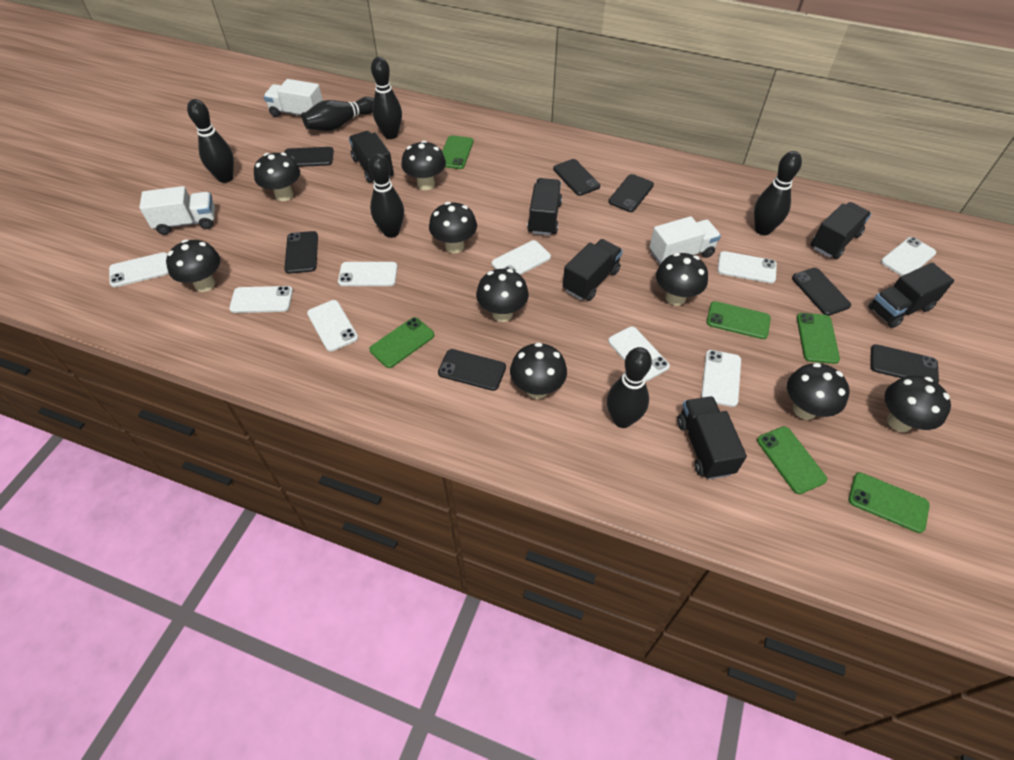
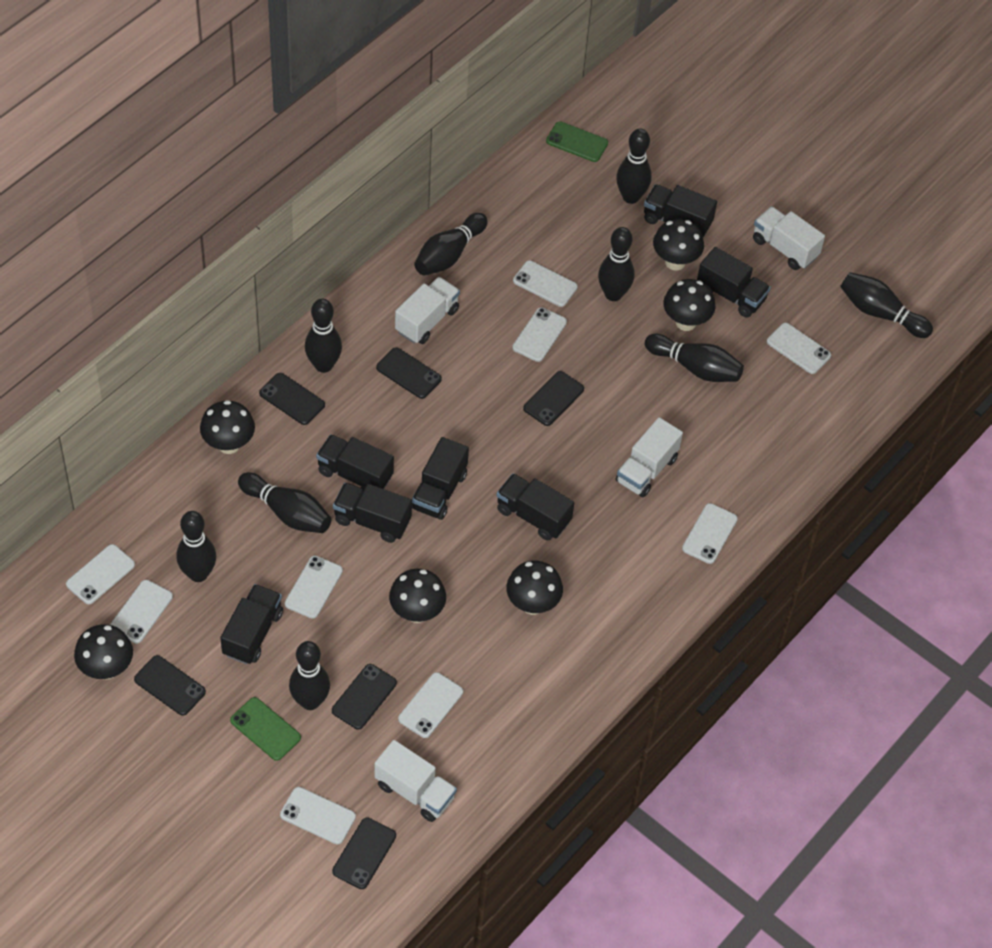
black bowling pin: 6 -> 9
black mushroom: 9 -> 6
black phone: 7 -> 6
black truck: 6 -> 7
green phone: 6 -> 2
white truck: 3 -> 4

